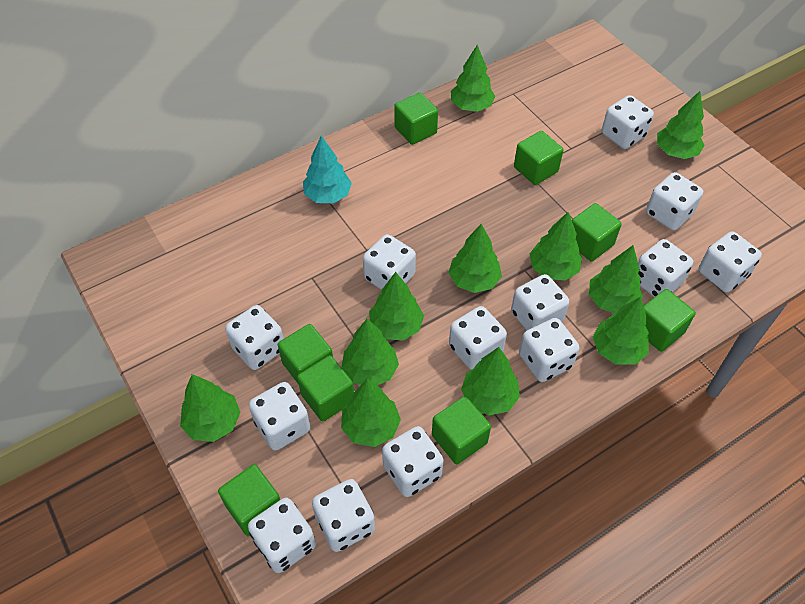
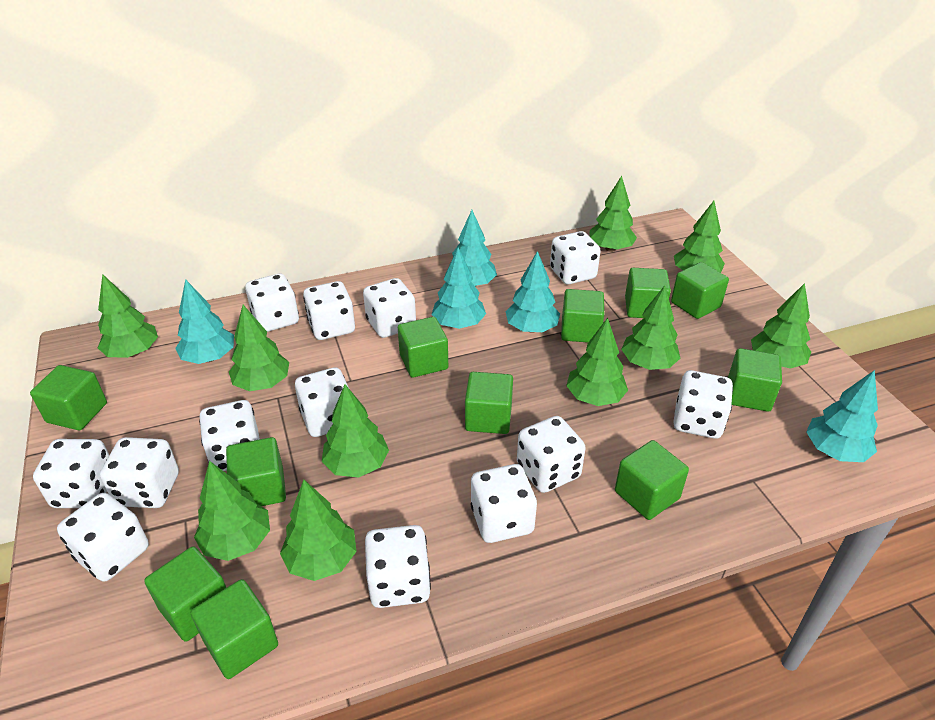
green cube: 8 -> 11
green tree: 11 -> 10
turquoise tree: 1 -> 5

